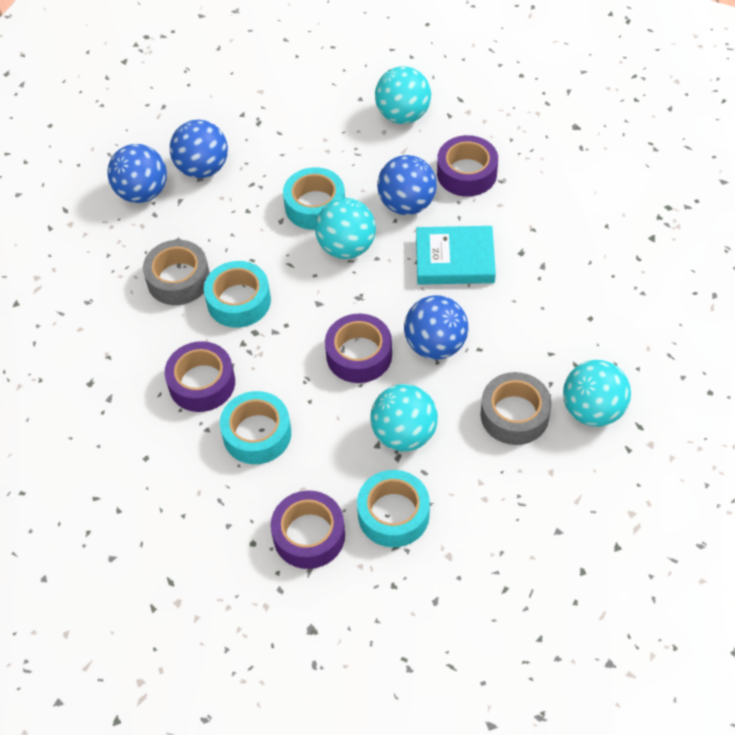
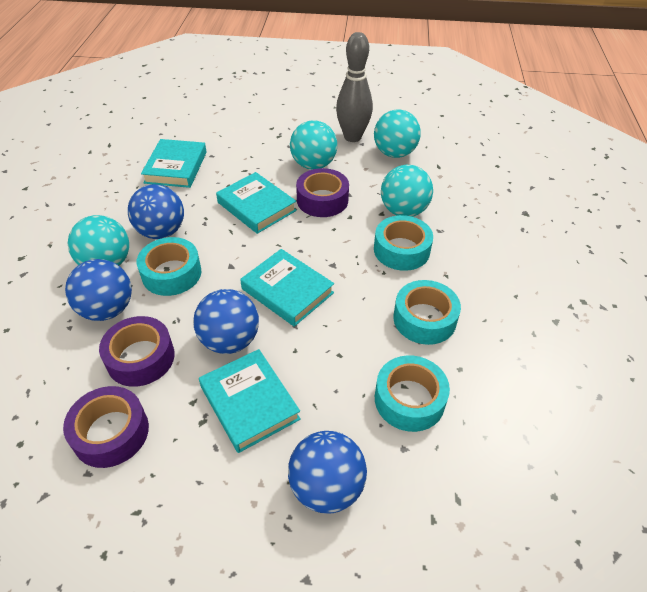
grey bowling pin: 0 -> 1
grey tape: 2 -> 0
purple tape: 4 -> 3
turquoise book: 1 -> 4

